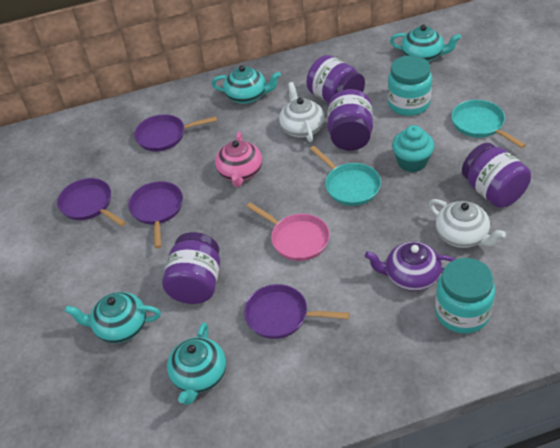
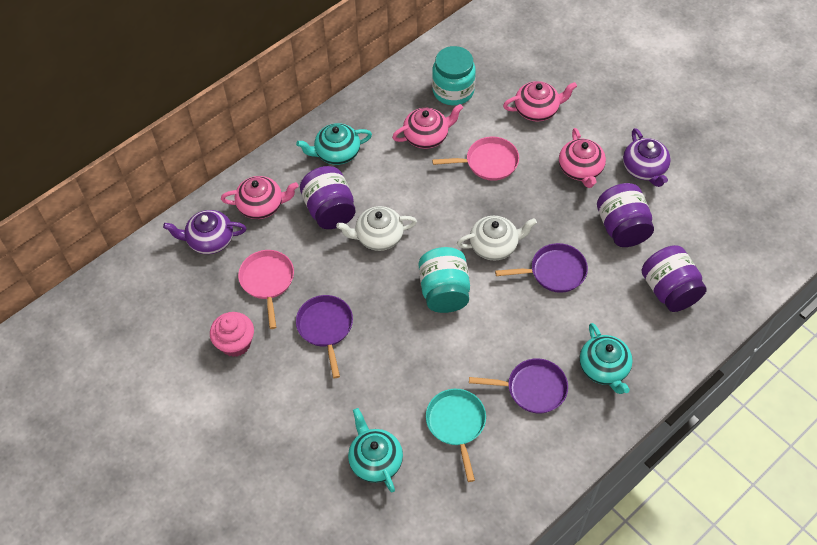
pink cupcake: 0 -> 1
pink pan: 1 -> 2
pink teapot: 1 -> 4
purple jar: 4 -> 3
purple pan: 4 -> 3
purple teapot: 1 -> 2
turquoise cupcake: 1 -> 0
turquoise pan: 2 -> 1
turquoise teapot: 4 -> 3

